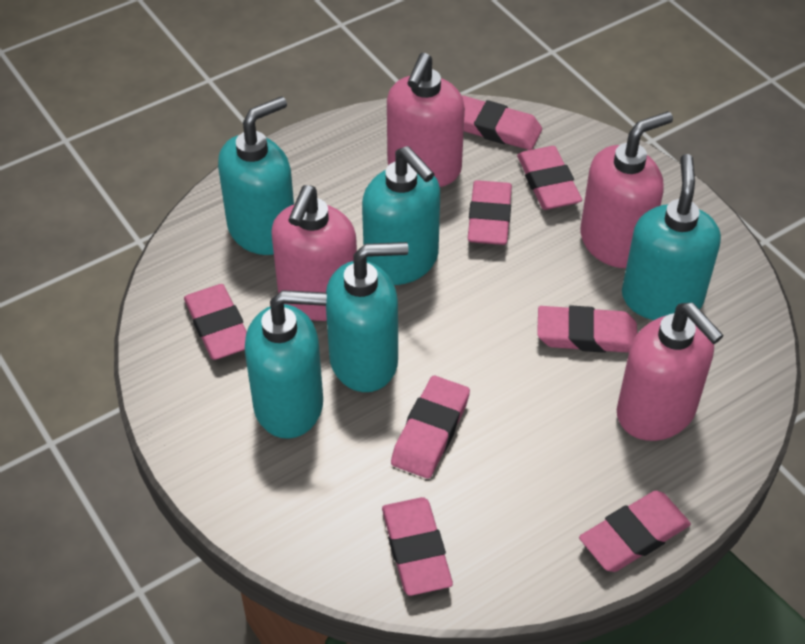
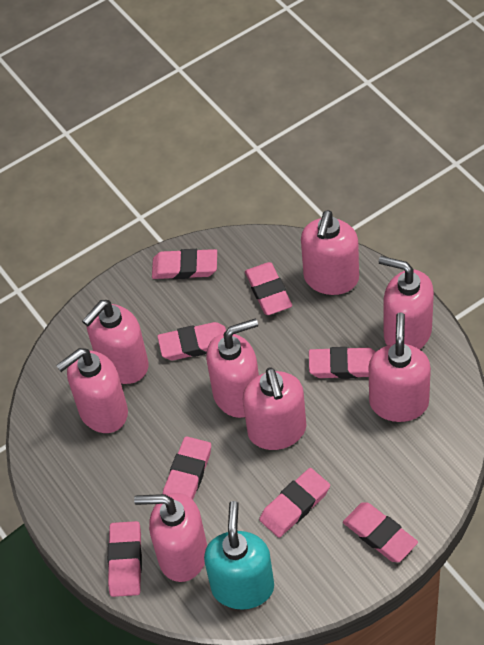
pink soap dispenser: 4 -> 8
turquoise soap dispenser: 5 -> 1

